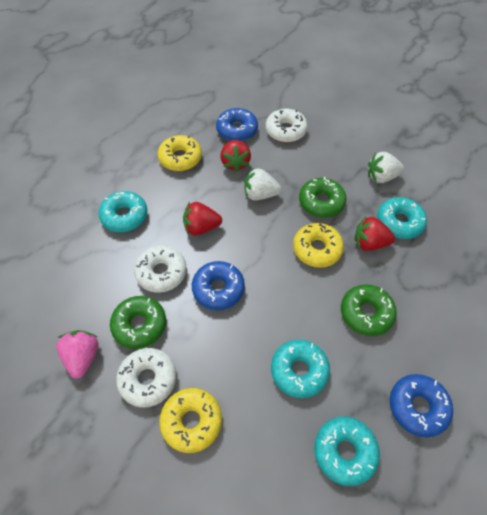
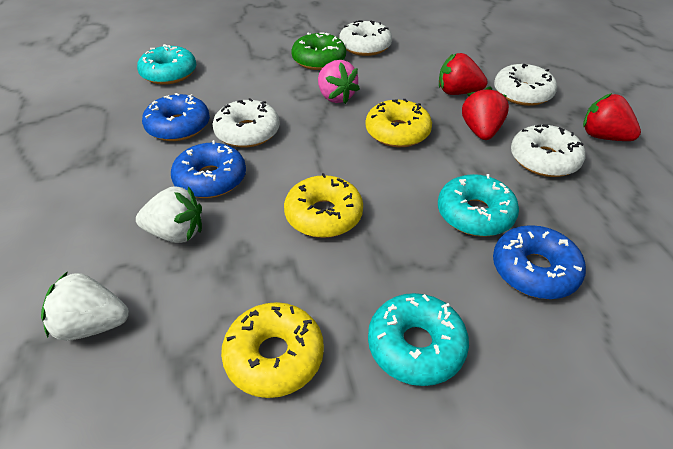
green donut: 3 -> 1
turquoise donut: 4 -> 3
white donut: 3 -> 4

